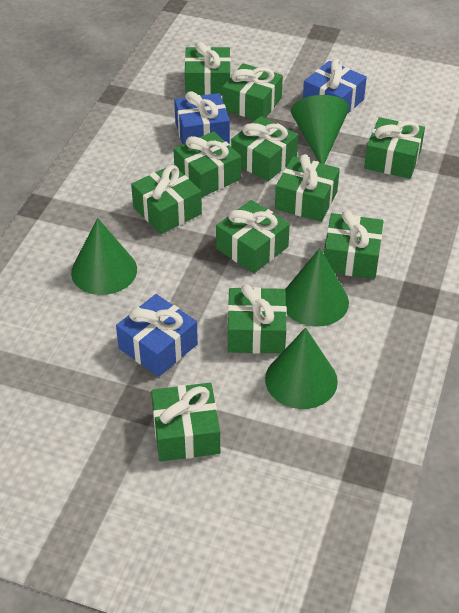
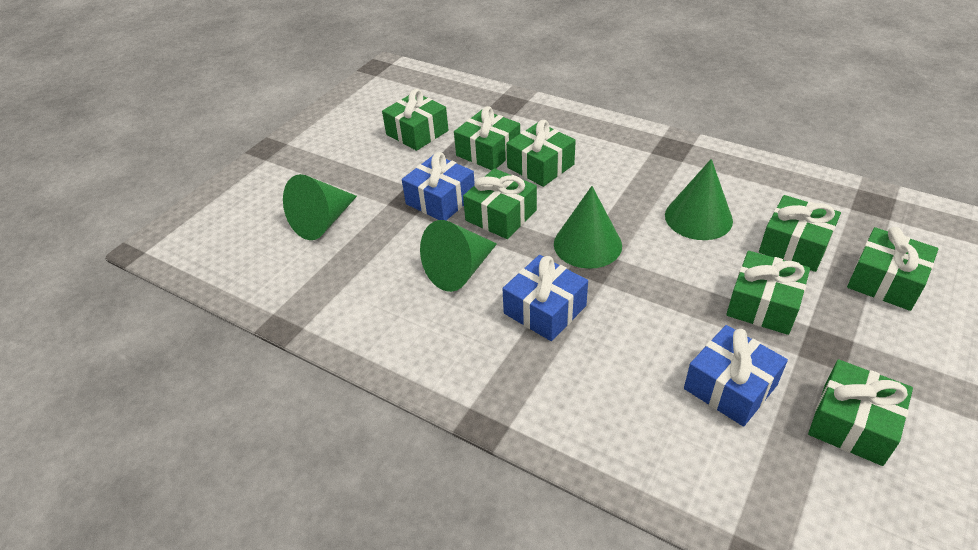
green gift: 11 -> 8

